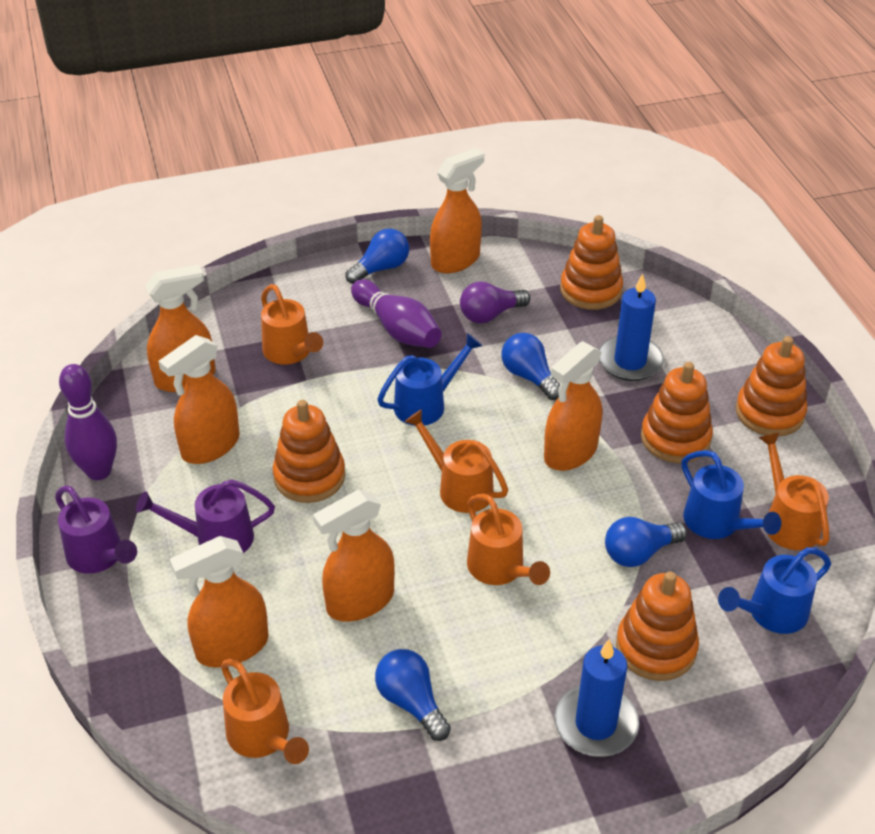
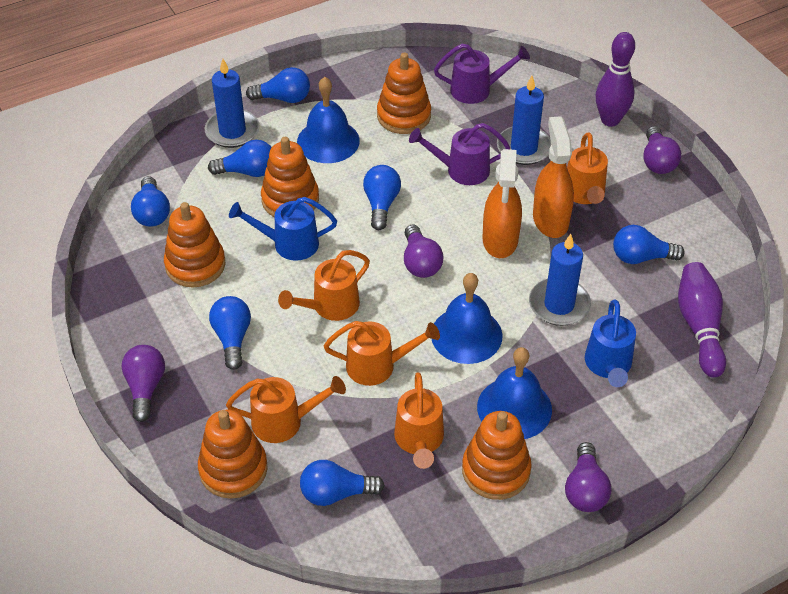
blue bell: 0 -> 3
blue candle: 2 -> 3
blue light bulb: 4 -> 7
blue watering can: 3 -> 2
orange spray bottle: 6 -> 2
purple light bulb: 1 -> 4

